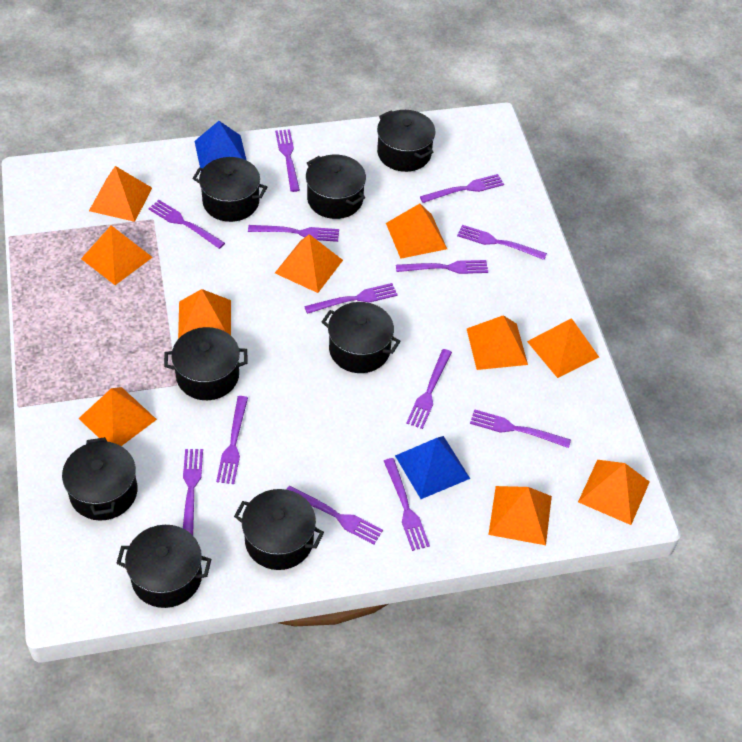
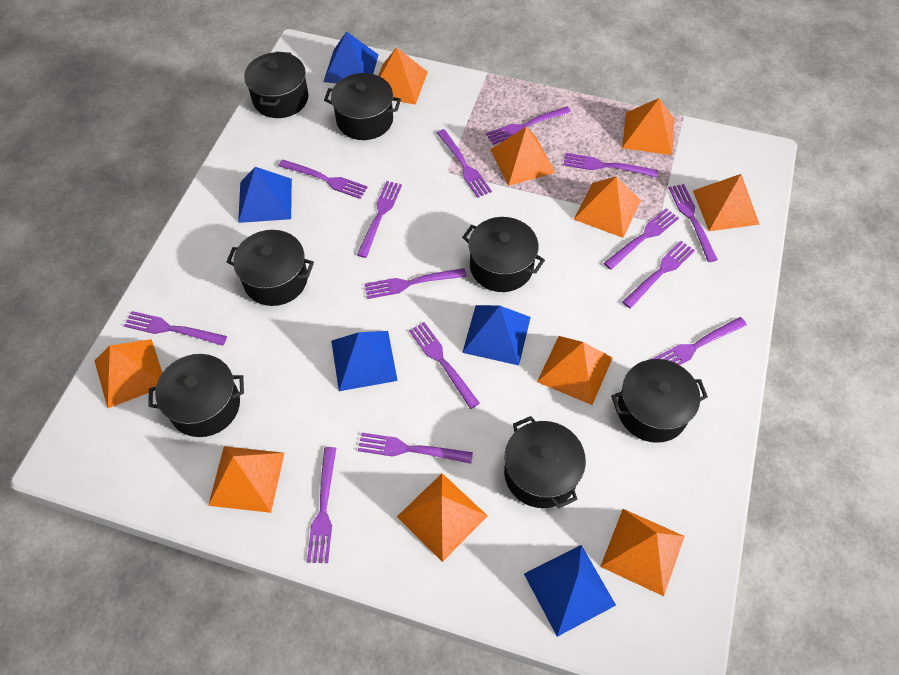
black pot: 8 -> 7
blue pyramid: 2 -> 5
purple fork: 13 -> 14

